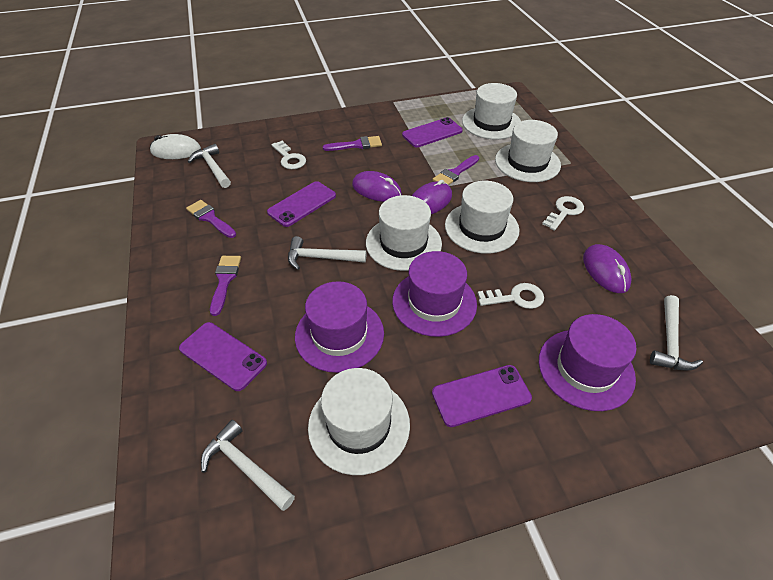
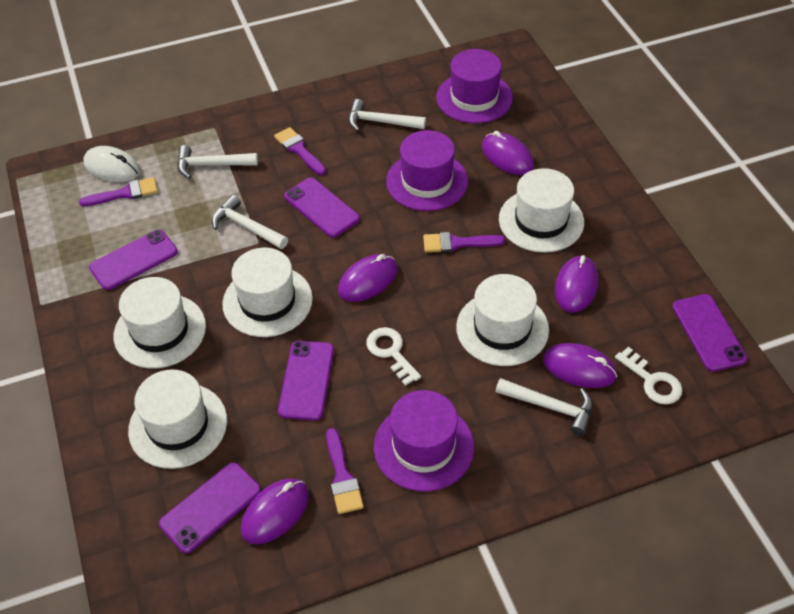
purple mouse: 3 -> 5
purple phone: 4 -> 5
white key: 3 -> 2

